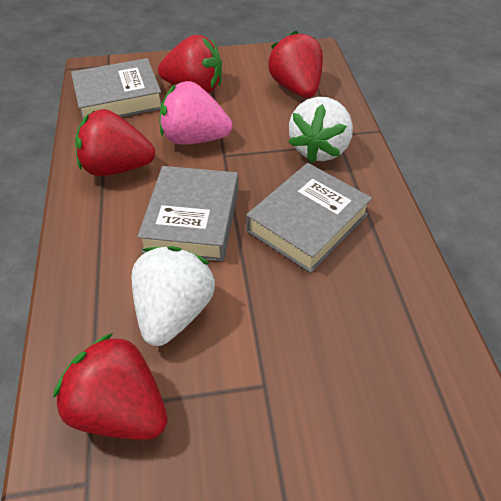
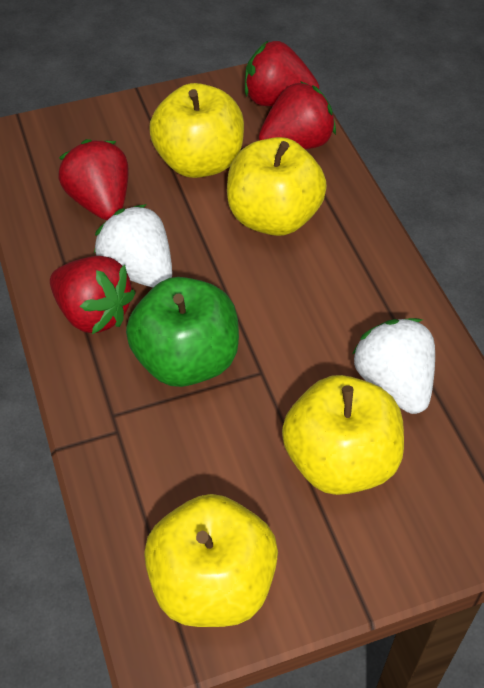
green apple: 0 -> 1
grey book: 3 -> 0
pink strawberry: 1 -> 0
yellow apple: 0 -> 4

